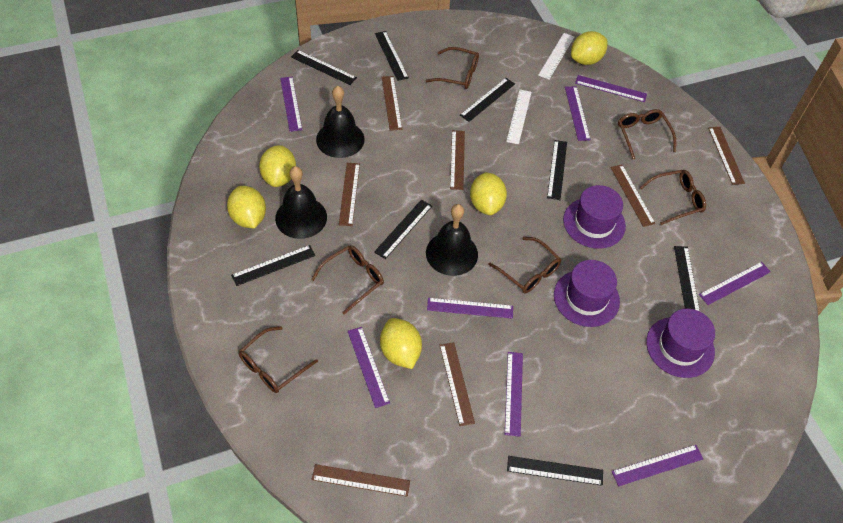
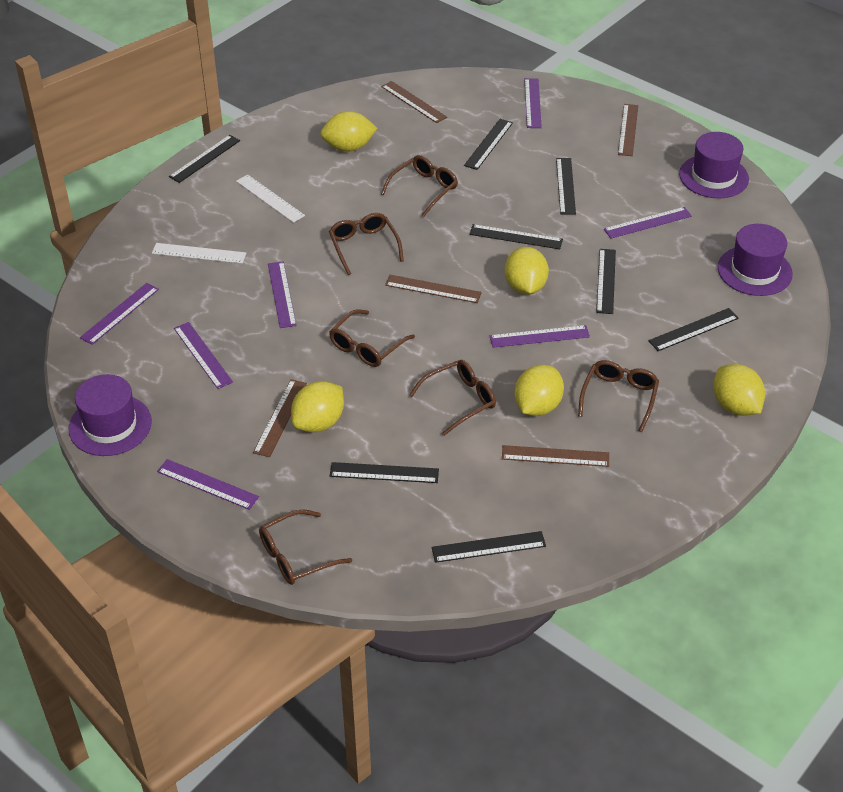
black bell: 3 -> 0
brown ruler: 7 -> 5
purple ruler: 8 -> 7

